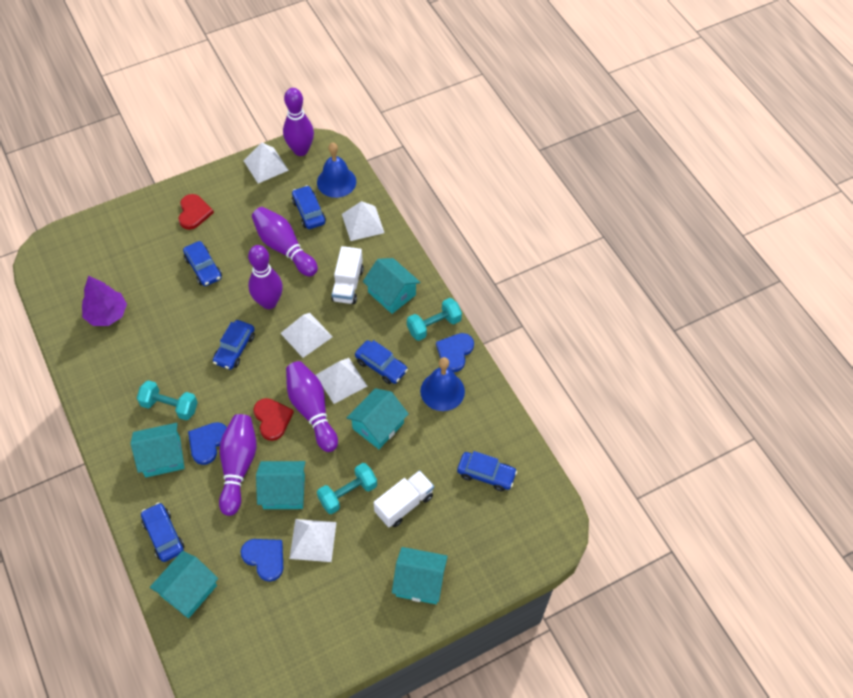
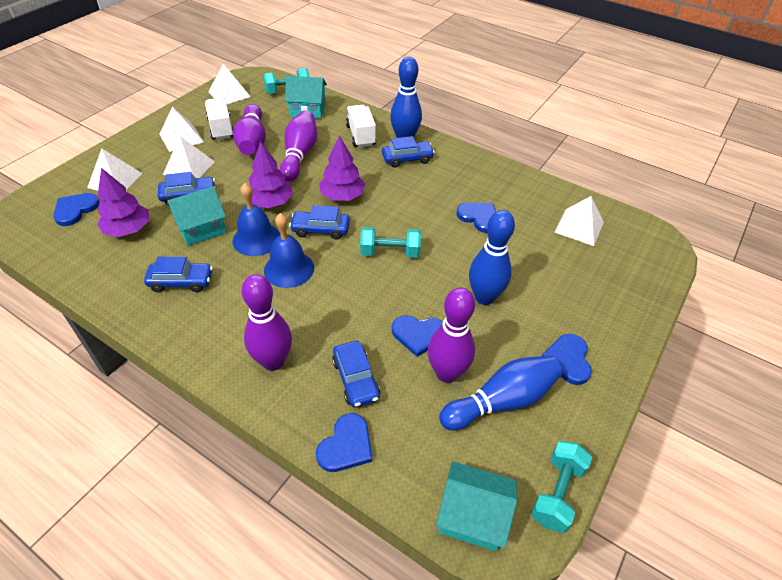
blue bowling pin: 0 -> 3
blue car: 6 -> 5
blue heart: 3 -> 5
purple bowling pin: 5 -> 4
purple tree: 1 -> 3
red heart: 2 -> 0
turquoise house: 6 -> 3

